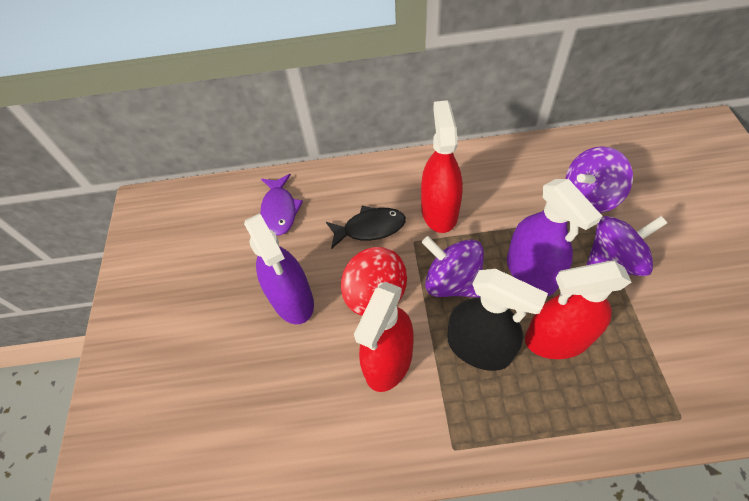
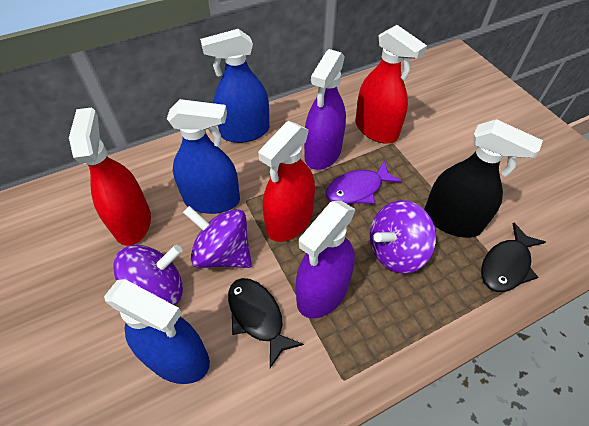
black fish: 1 -> 2
blue spray bottle: 0 -> 3
red spinning top: 1 -> 0

